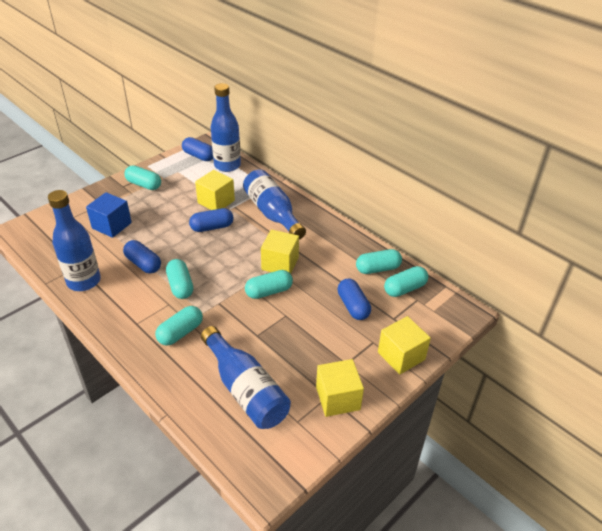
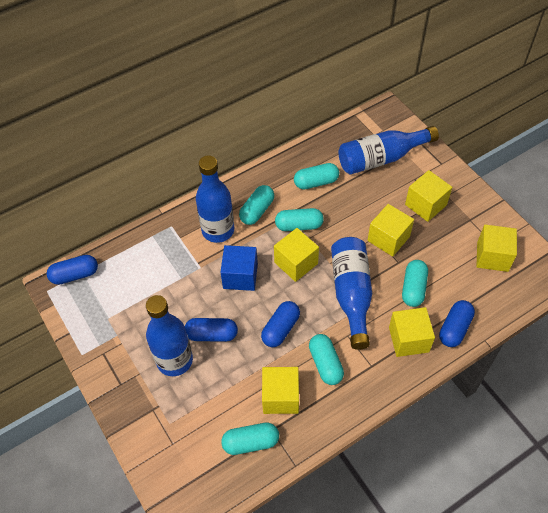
yellow cube: 4 -> 6

